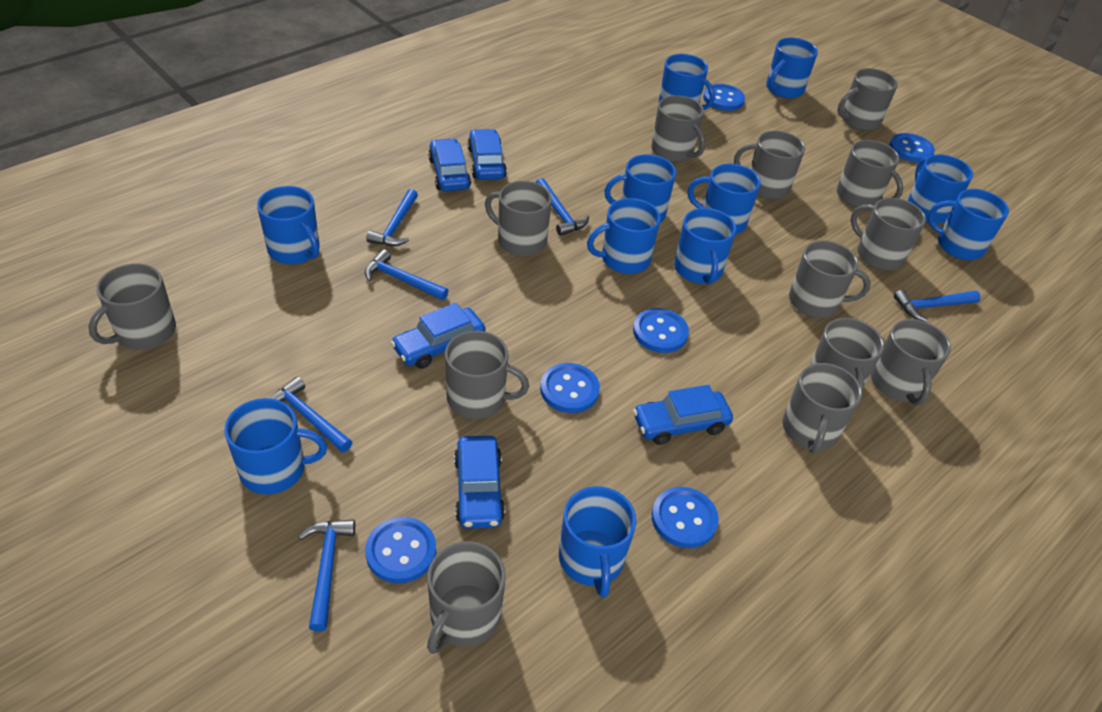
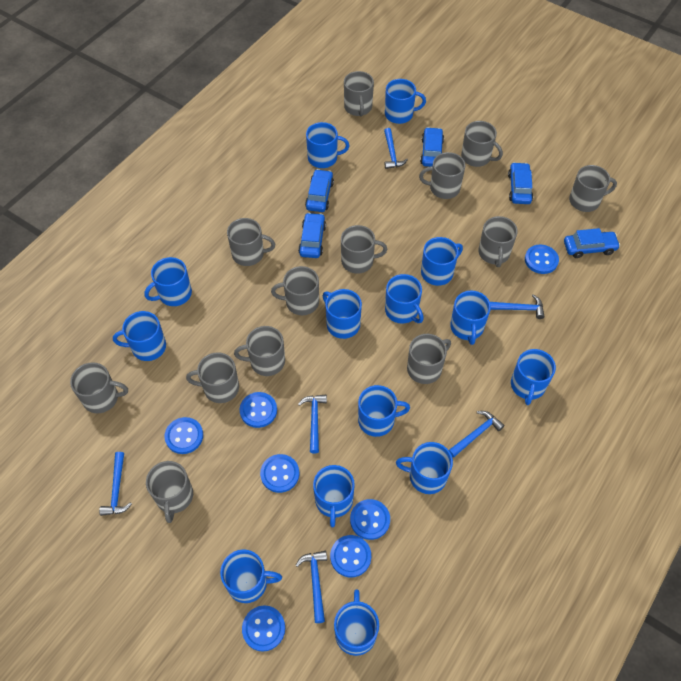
blue button: 6 -> 7
blue mug: 11 -> 14

